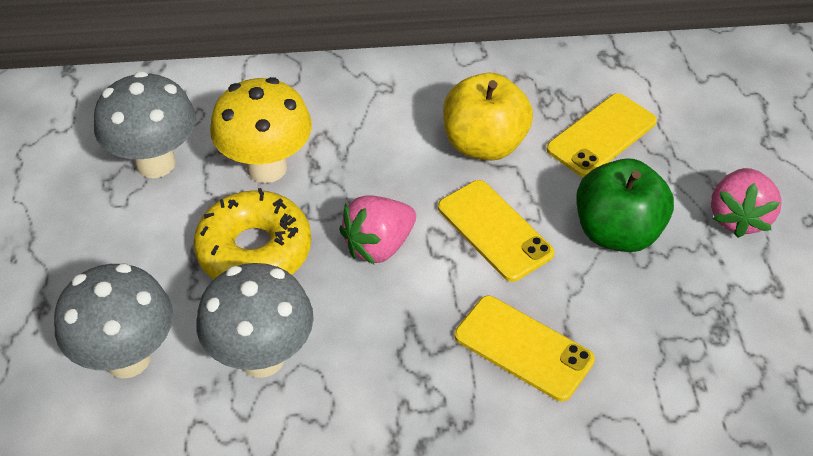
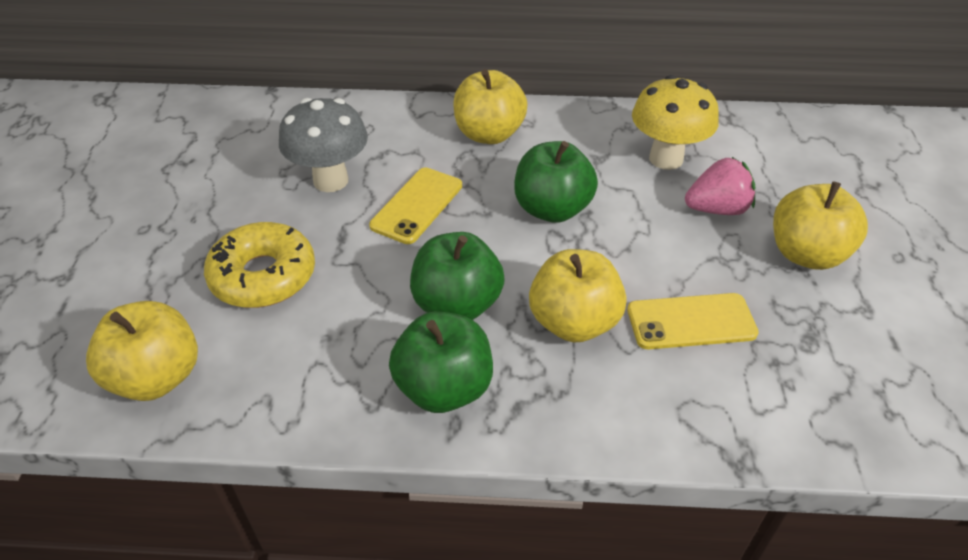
green apple: 1 -> 3
grey mushroom: 3 -> 1
pink strawberry: 2 -> 1
yellow apple: 1 -> 4
yellow phone: 3 -> 2

